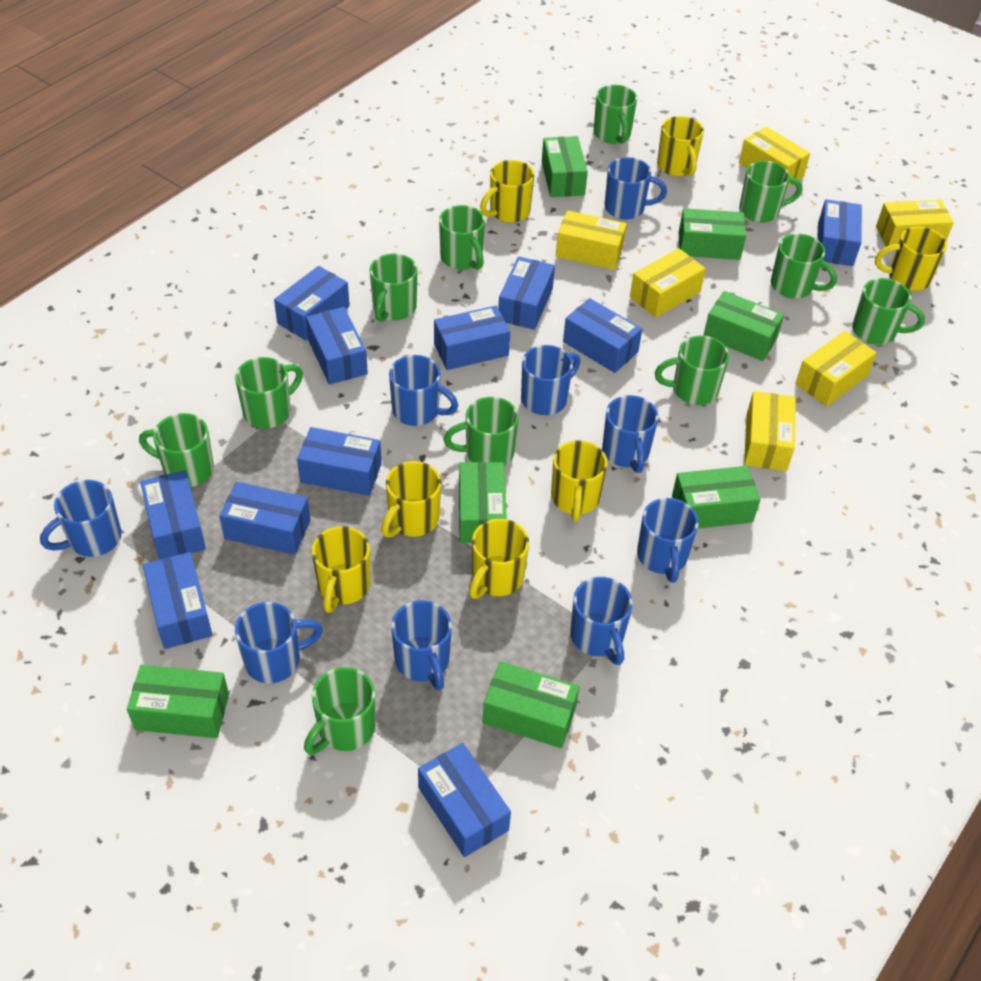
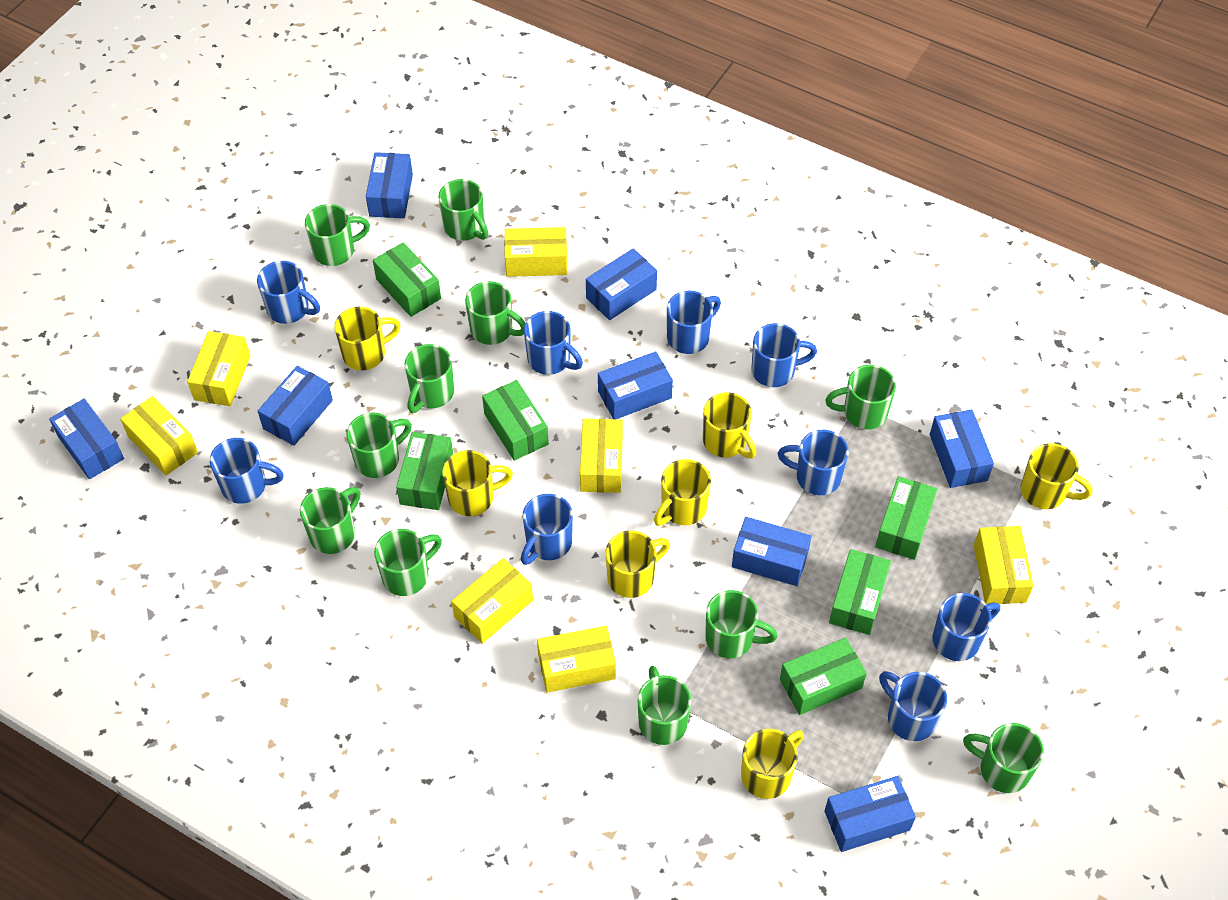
blue box: 11 -> 8
green box: 7 -> 6
yellow box: 6 -> 7

